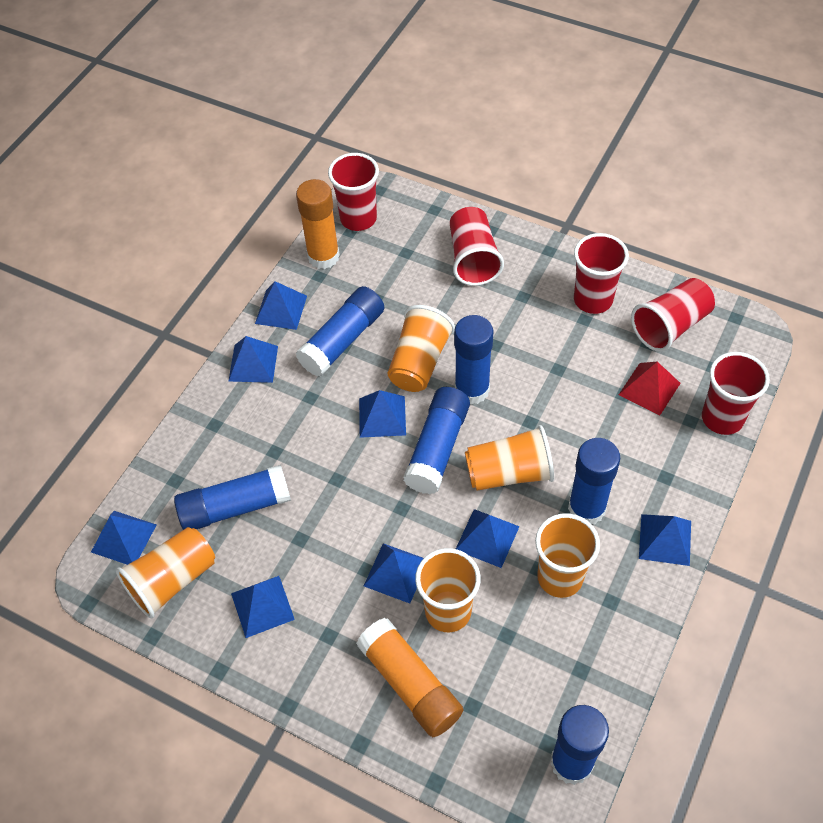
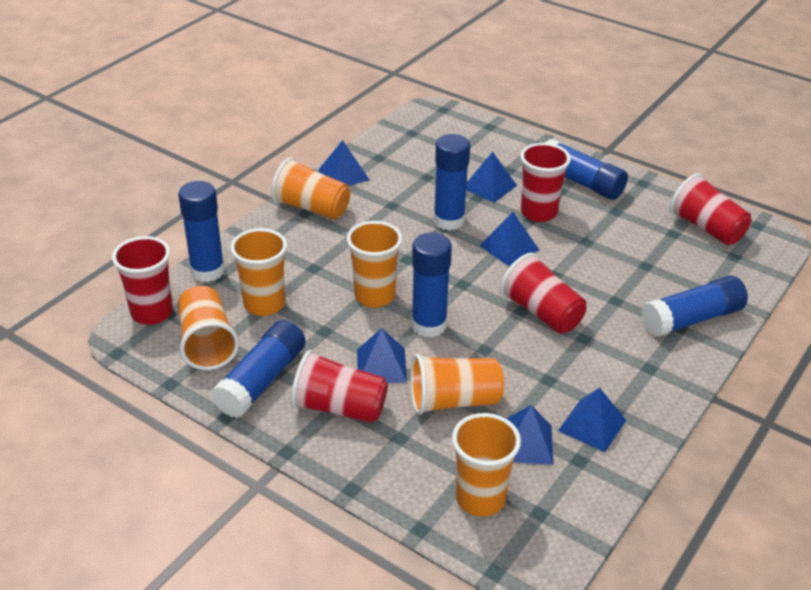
blue pyramid: 8 -> 6
orange cup: 5 -> 6
orange glue stick: 2 -> 0
red pyramid: 1 -> 0

